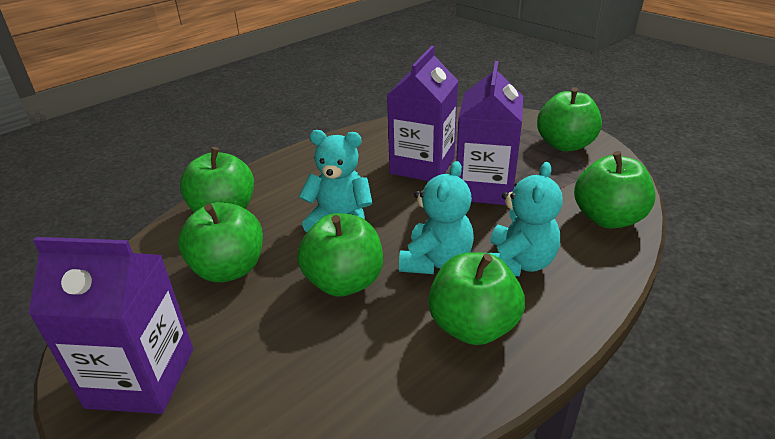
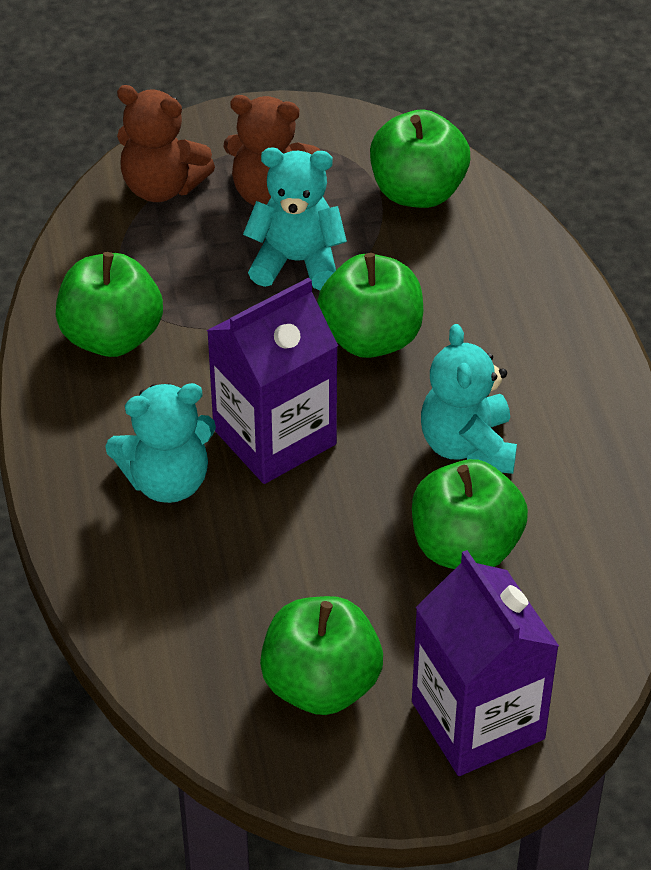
brown teddy bear: 0 -> 2
green apple: 6 -> 5
purple carton: 3 -> 2

